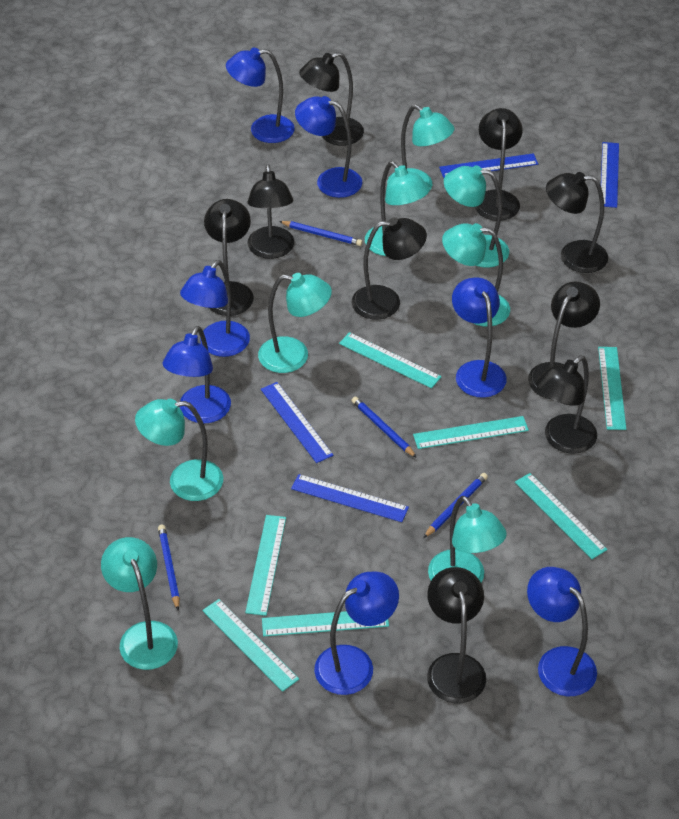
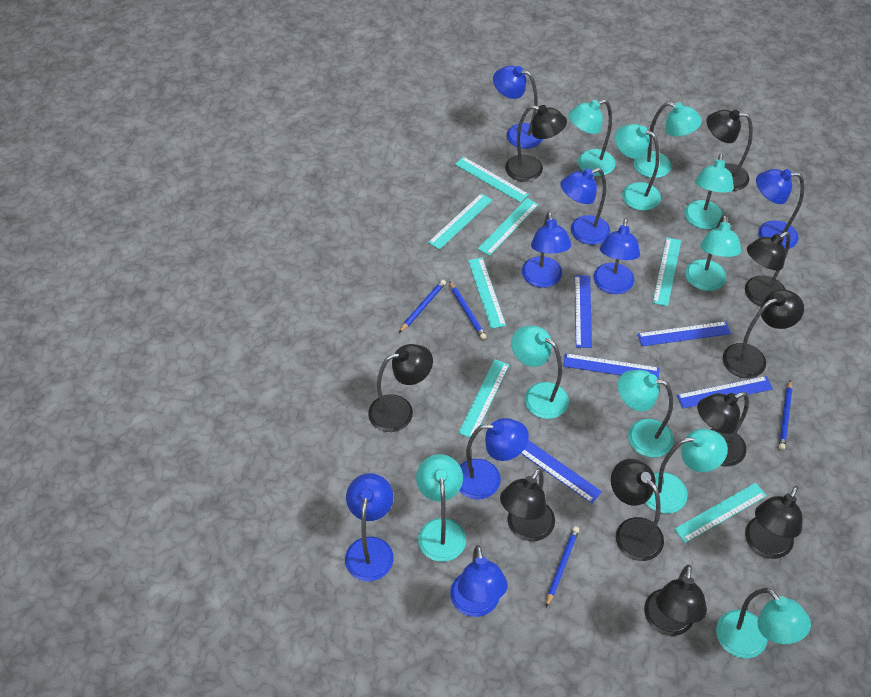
black lamp: 9 -> 10
blue lamp: 7 -> 8
blue ruler: 4 -> 5
turquoise lamp: 8 -> 10

